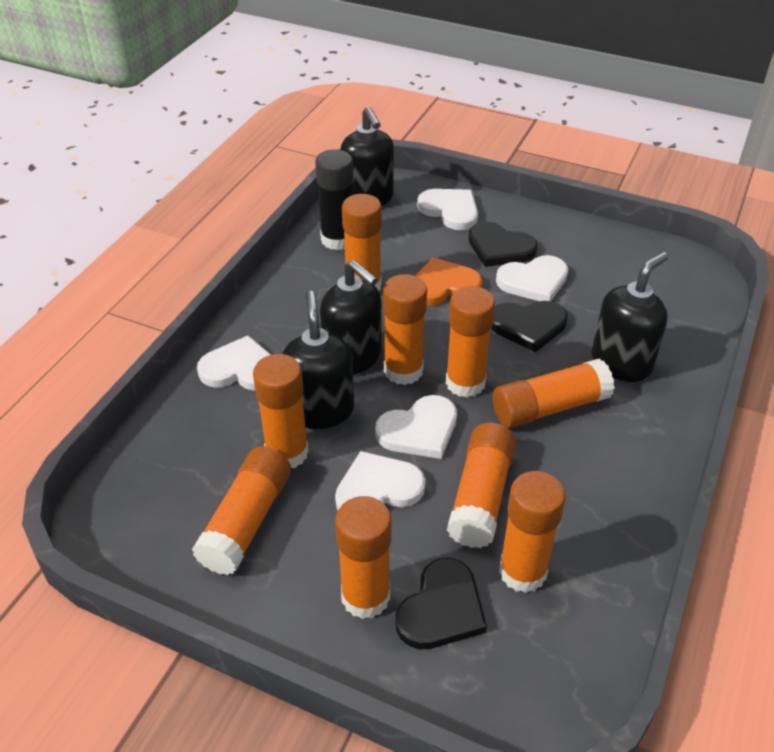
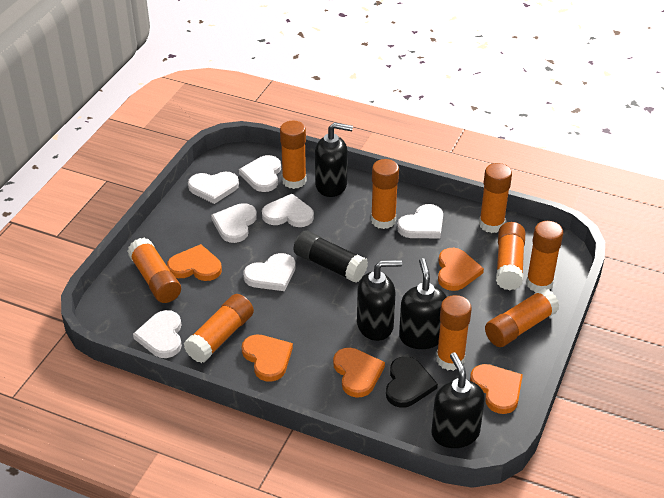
black heart: 3 -> 1
orange heart: 1 -> 5
white heart: 5 -> 7

